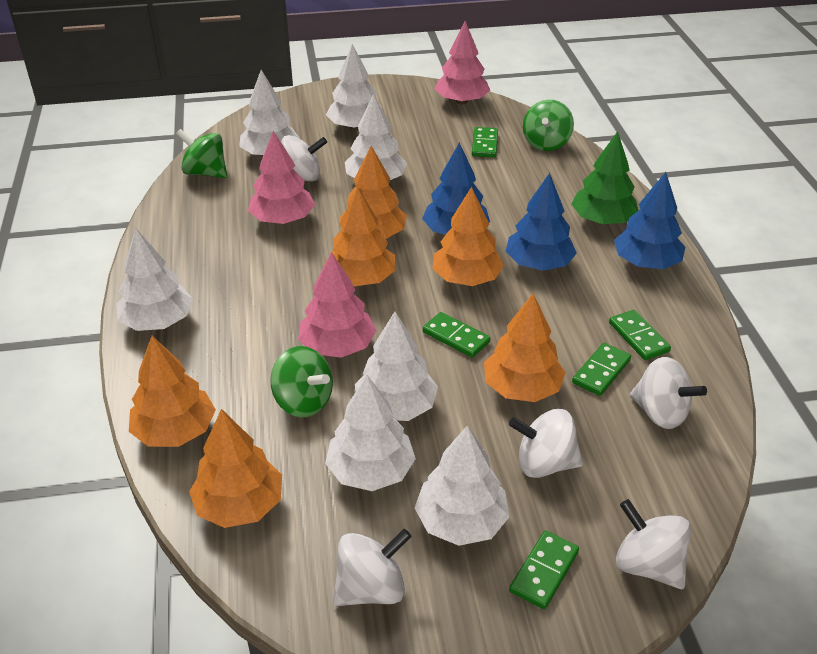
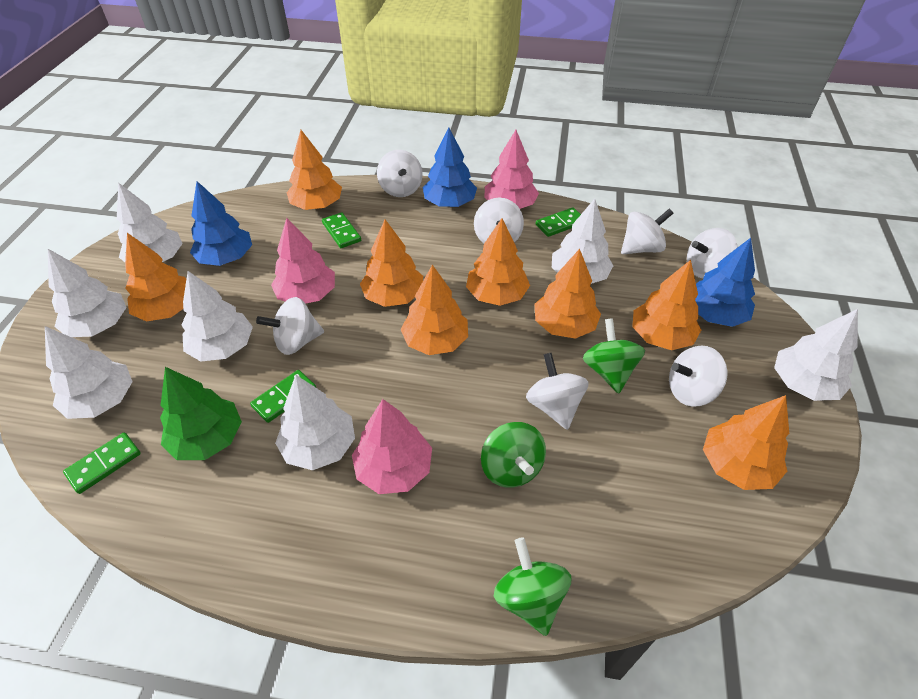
green domino: 5 -> 4
orange tree: 6 -> 8
white spinning top: 5 -> 7

